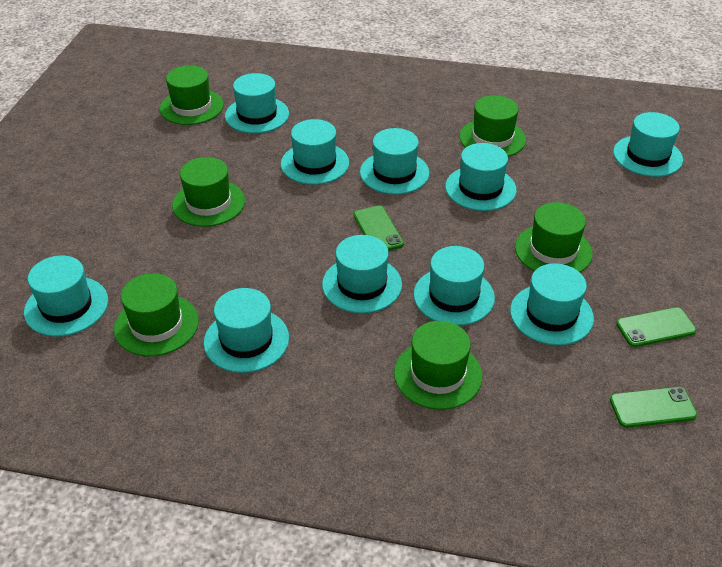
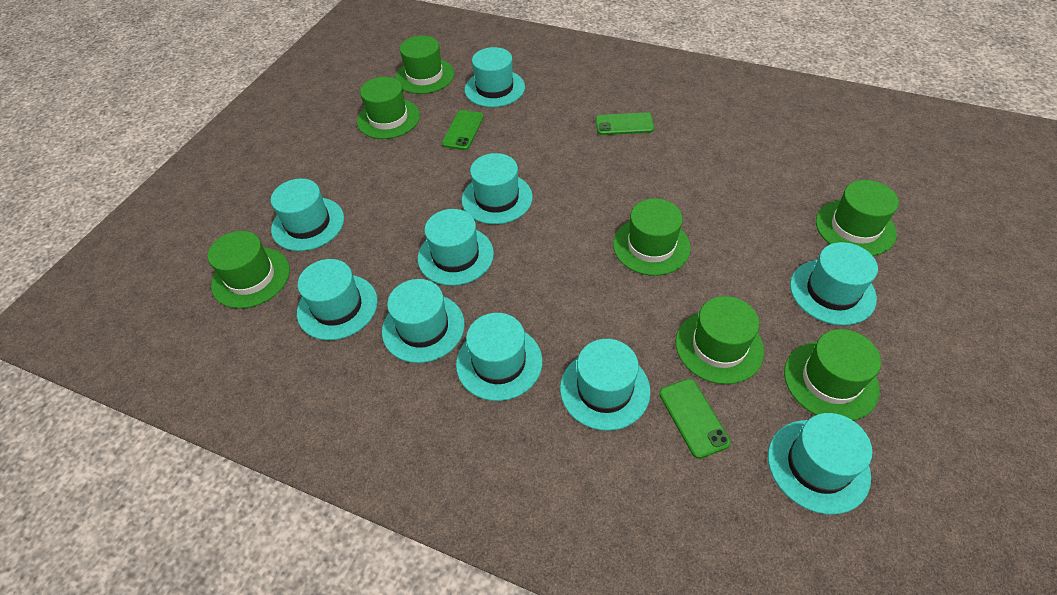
green hat: 6 -> 7

